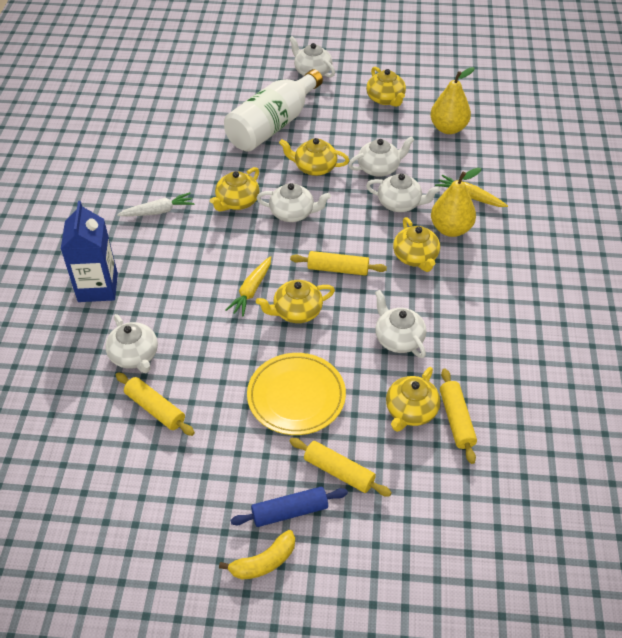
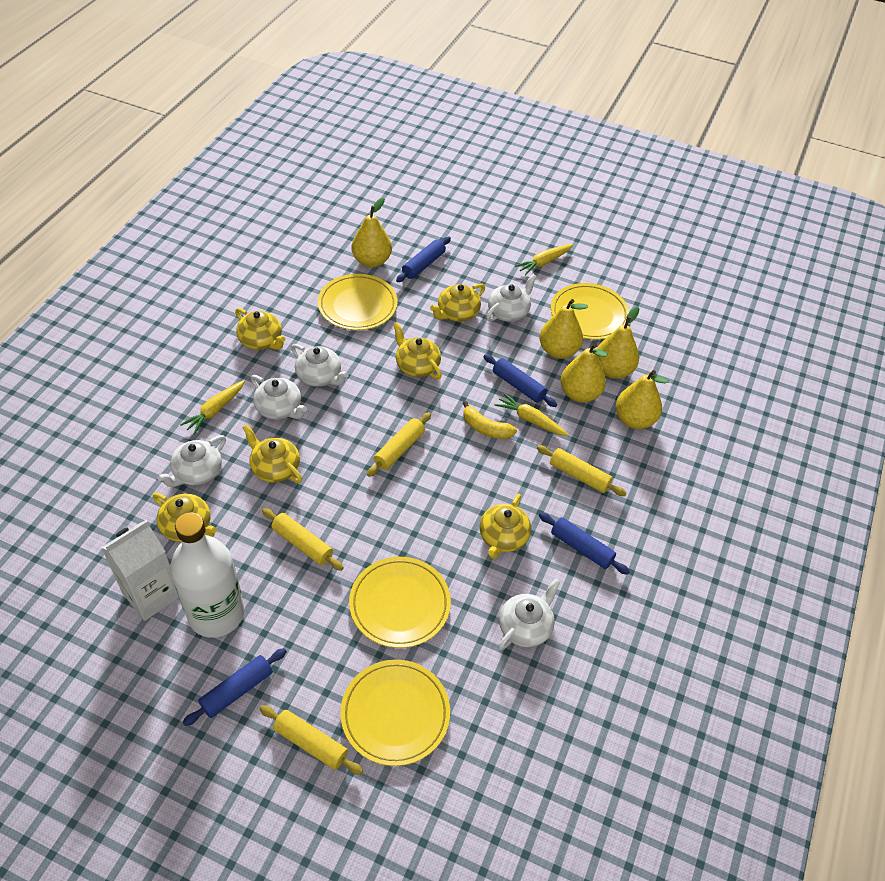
blue carton: 1 -> 0
blue rolling pin: 1 -> 4
white carrot: 1 -> 0
white carton: 0 -> 1
white teapot: 6 -> 5
yellow carrot: 2 -> 3
yellow pear: 2 -> 5
yellow plate: 1 -> 4

